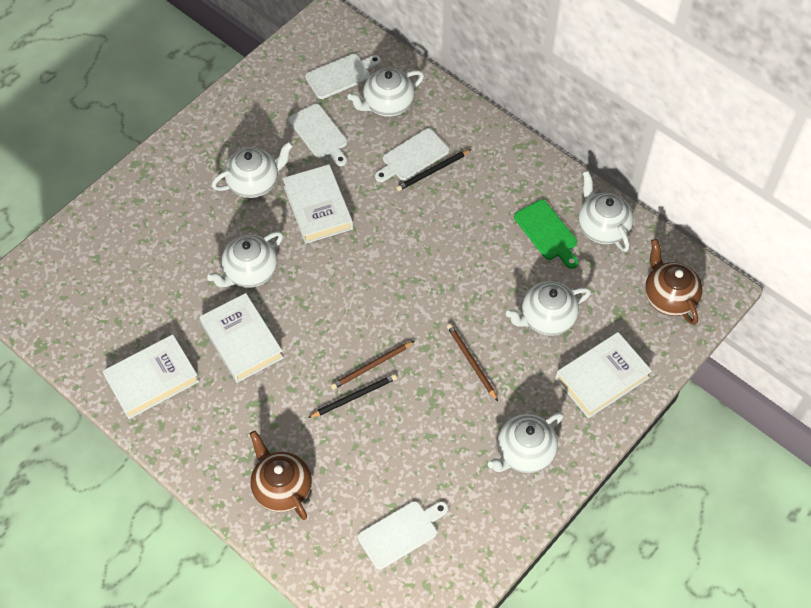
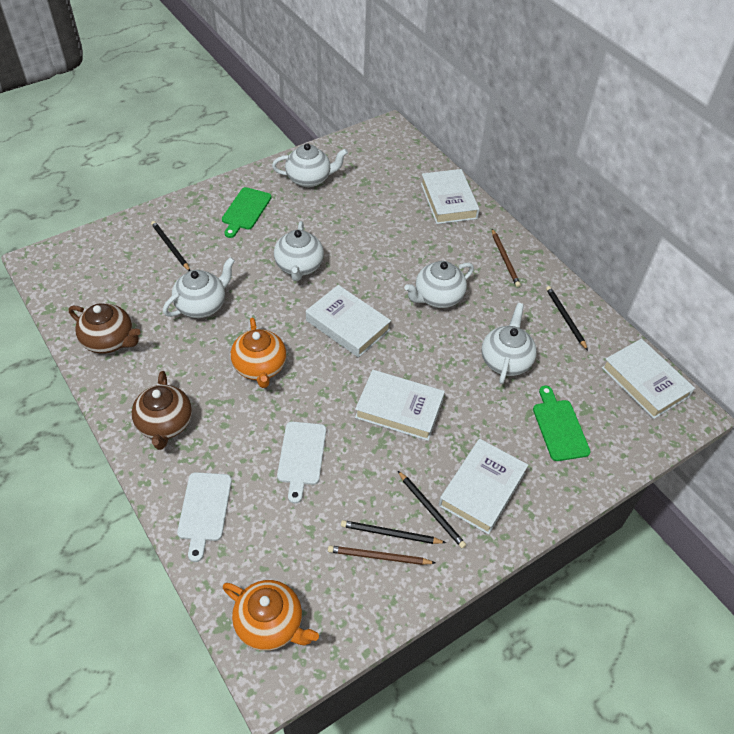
black pencil: 2 -> 4
green cutting board: 1 -> 2
orange teapot: 0 -> 2
white book: 4 -> 5
white cutting board: 4 -> 2
white teapot: 6 -> 5

